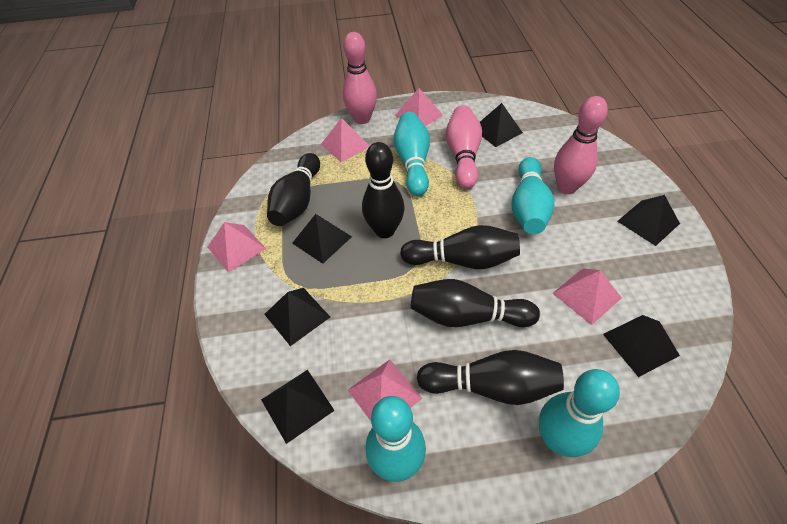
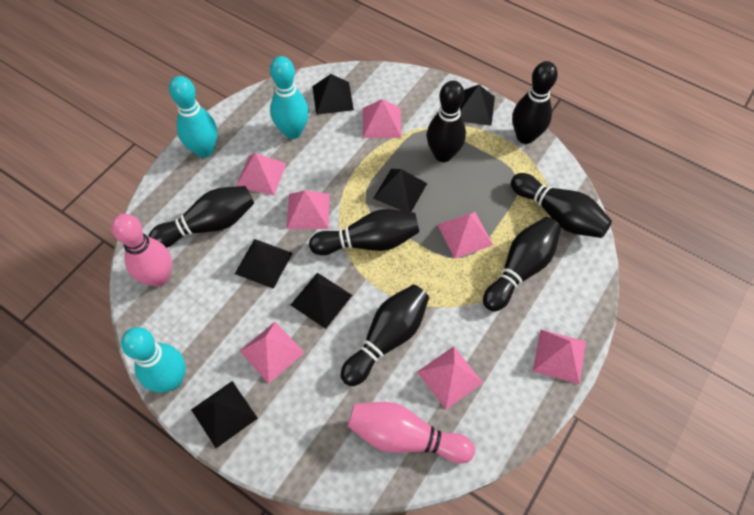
black bowling pin: 5 -> 7
pink bowling pin: 3 -> 2
pink pyramid: 5 -> 7
turquoise bowling pin: 4 -> 3

